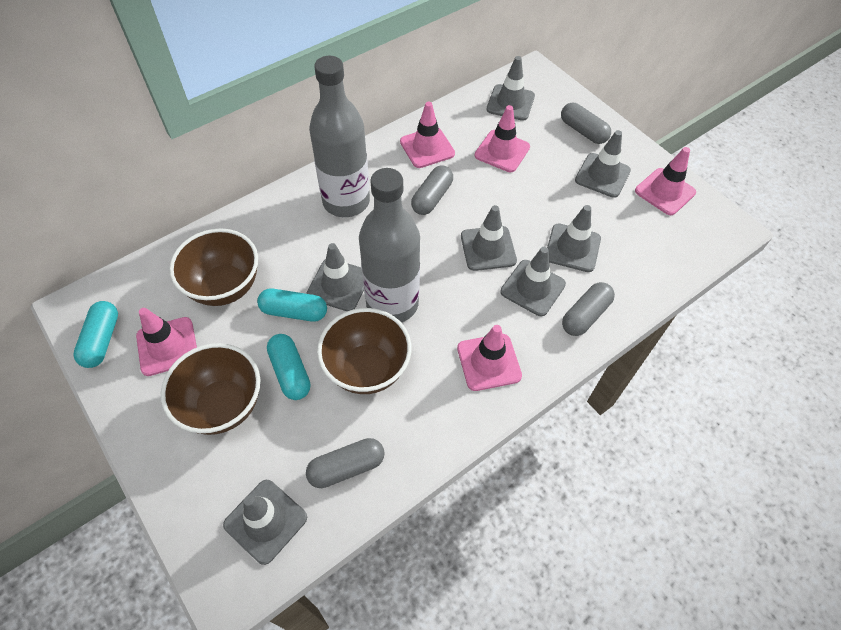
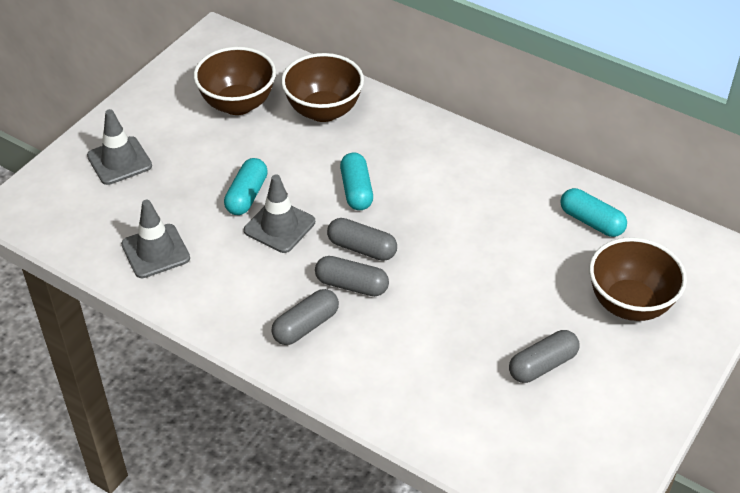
grey bottle: 2 -> 0
grey traffic cone: 7 -> 3
pink traffic cone: 5 -> 0

